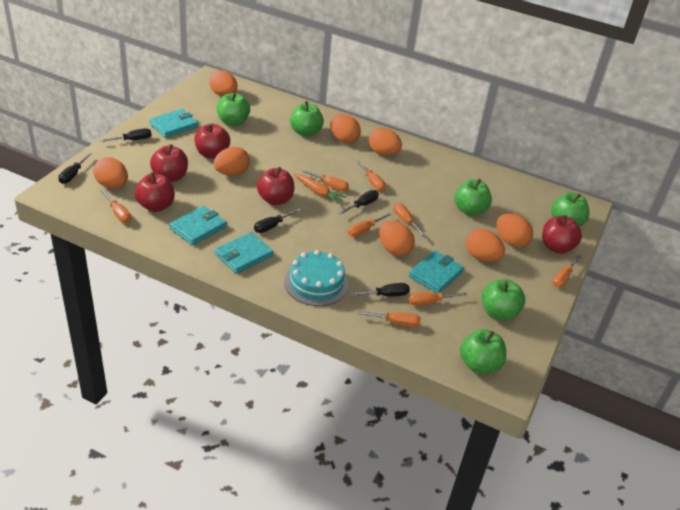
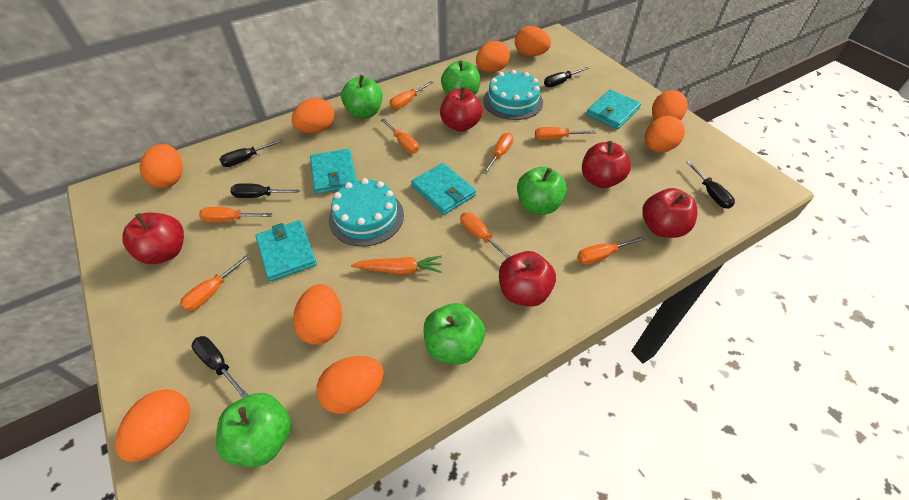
green apple: 6 -> 5
orange egg: 8 -> 9
turquoise cake: 1 -> 2

